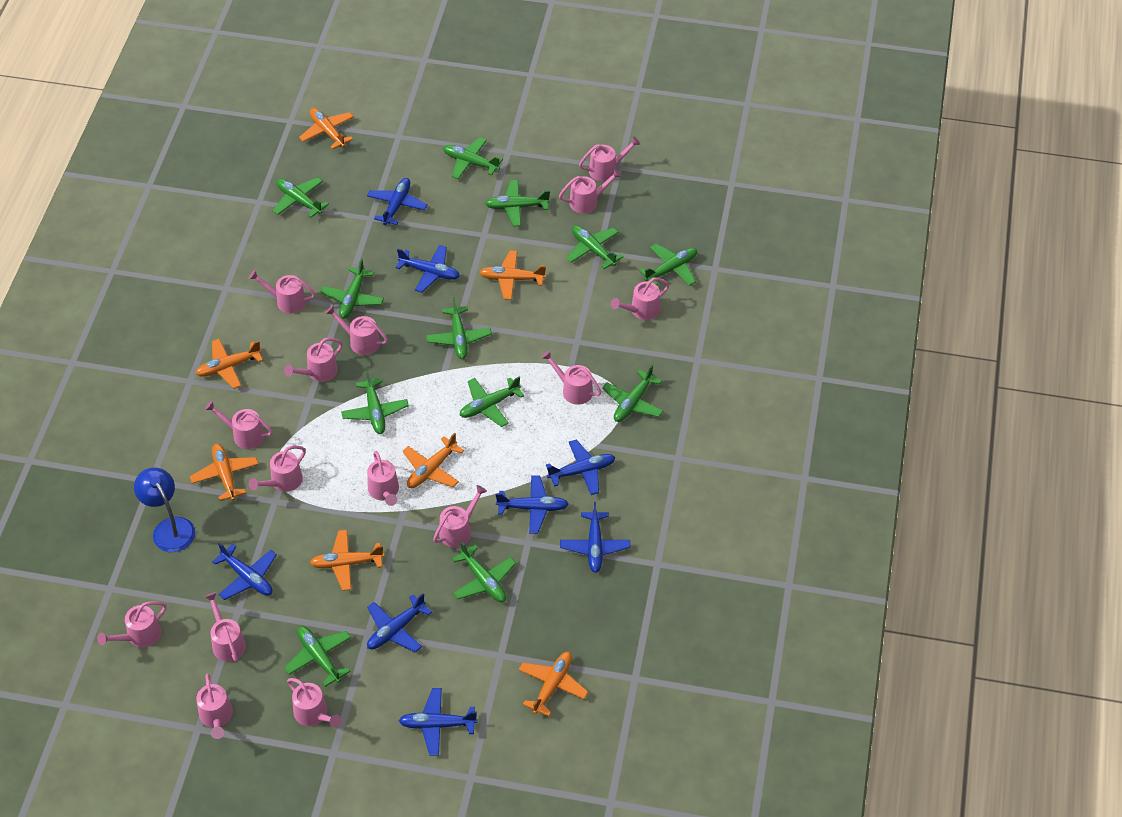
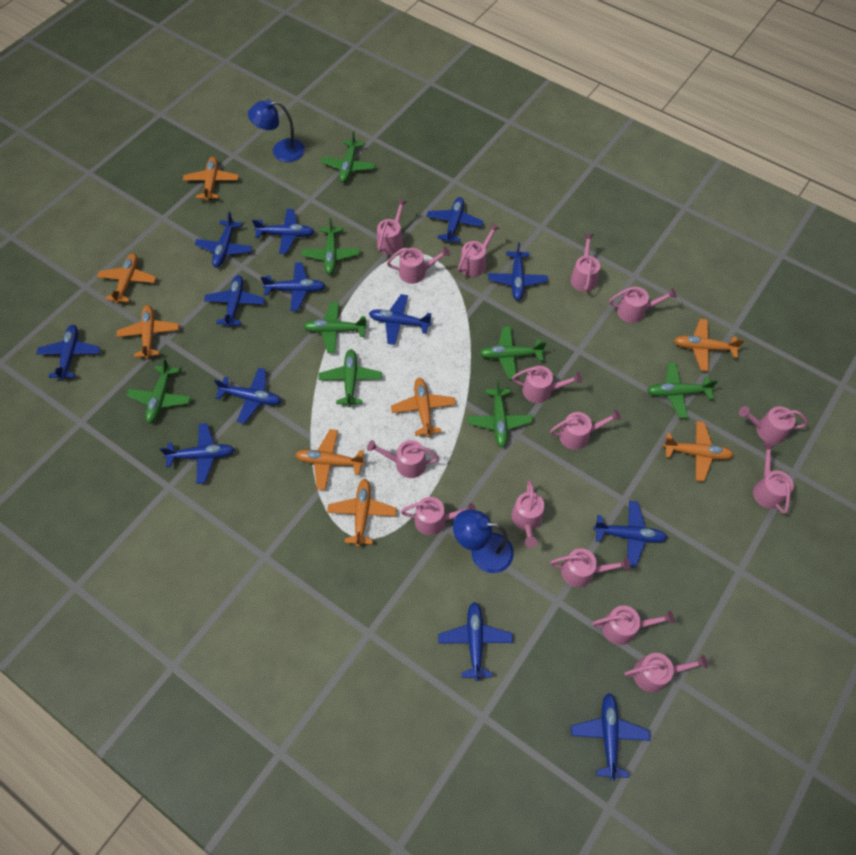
blue lamp: 1 -> 2
blue plane: 8 -> 13
green plane: 12 -> 8
orange plane: 7 -> 8

